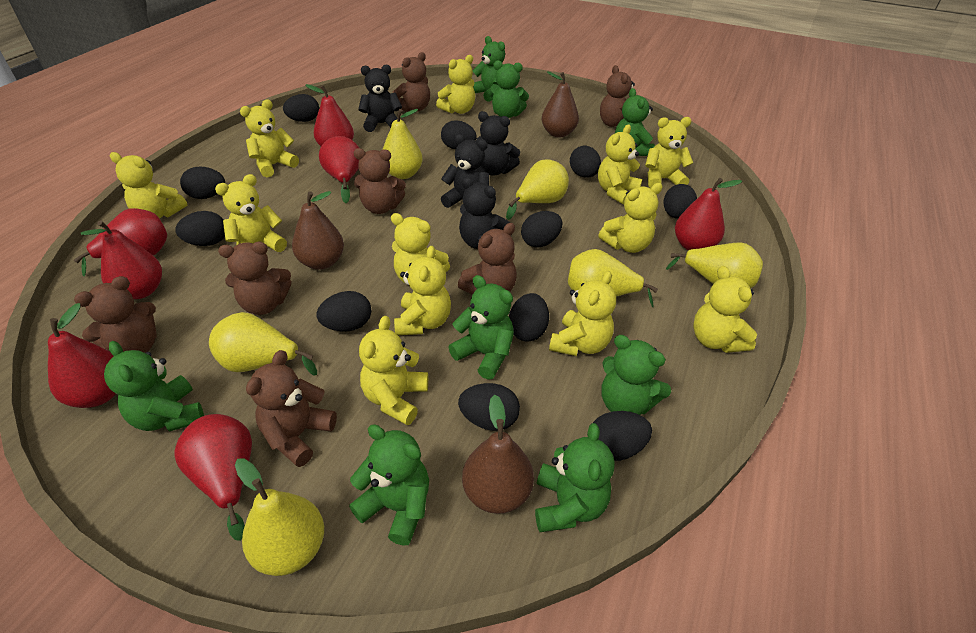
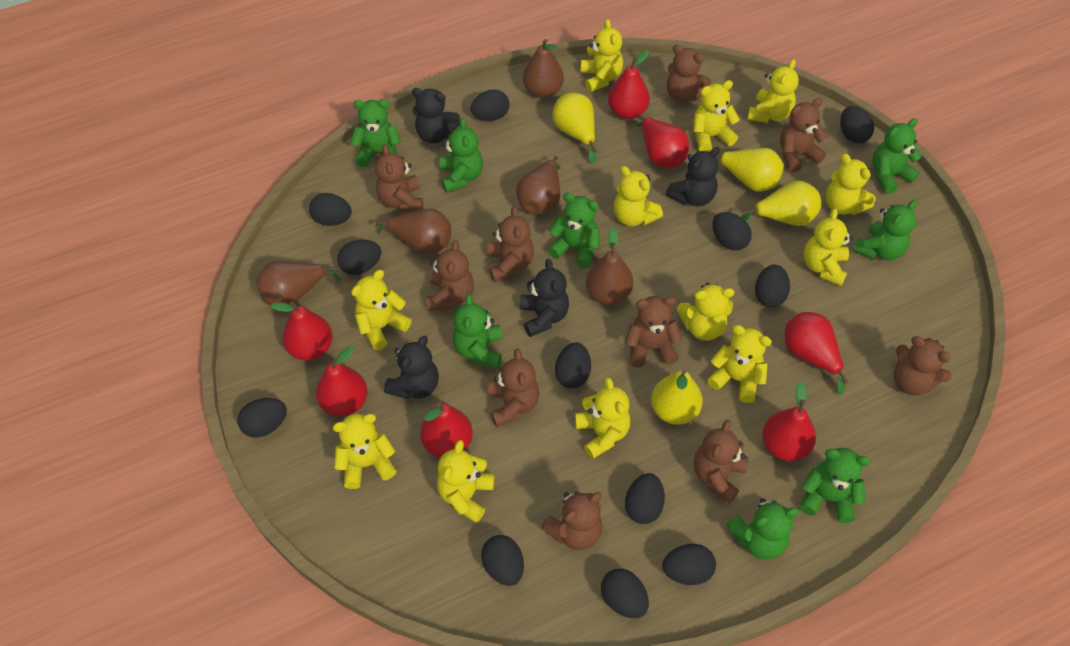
black egg: 11 -> 12
brown pear: 3 -> 5
brown teddy bear: 7 -> 10
yellow pear: 6 -> 4

